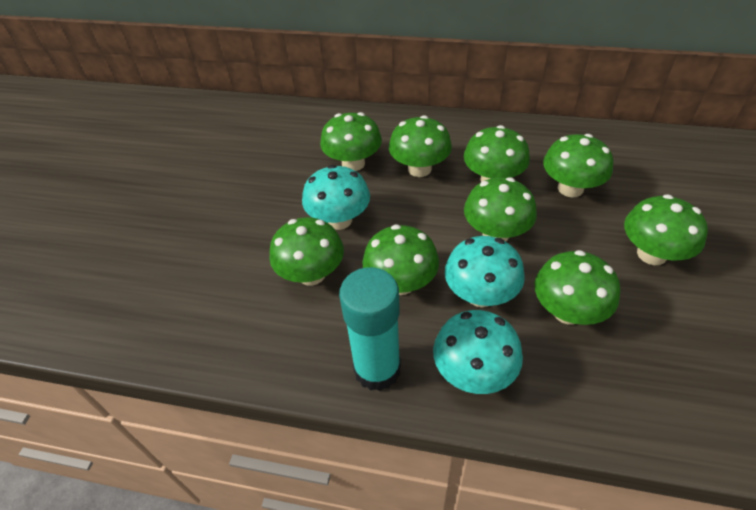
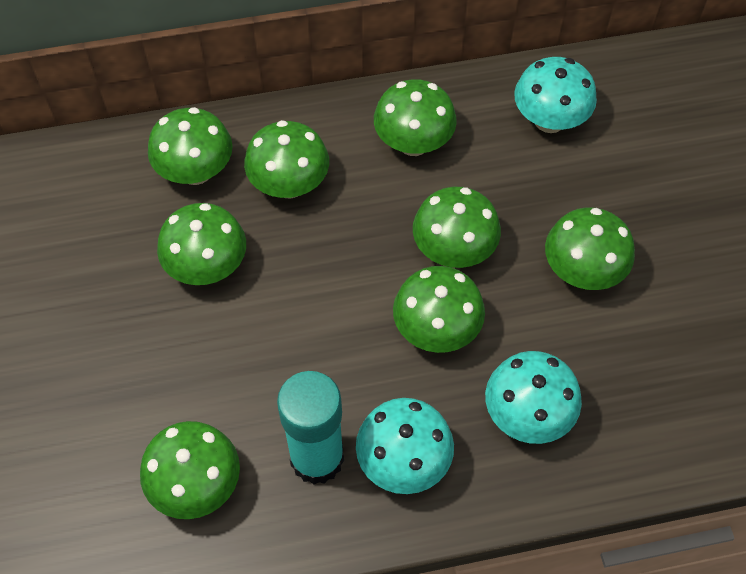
green mushroom: 9 -> 8

